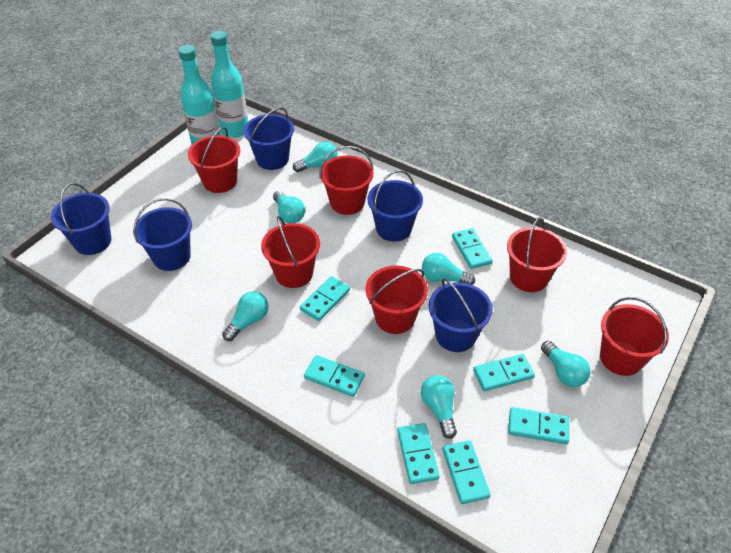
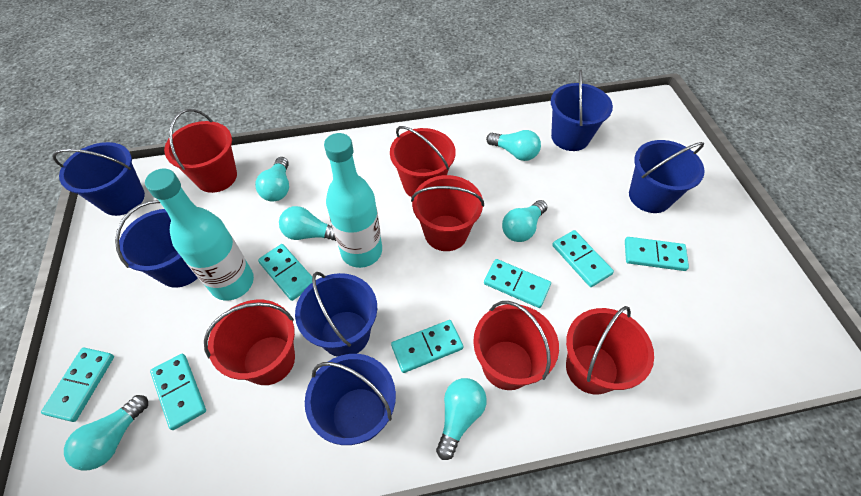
blue bucket: 5 -> 6

